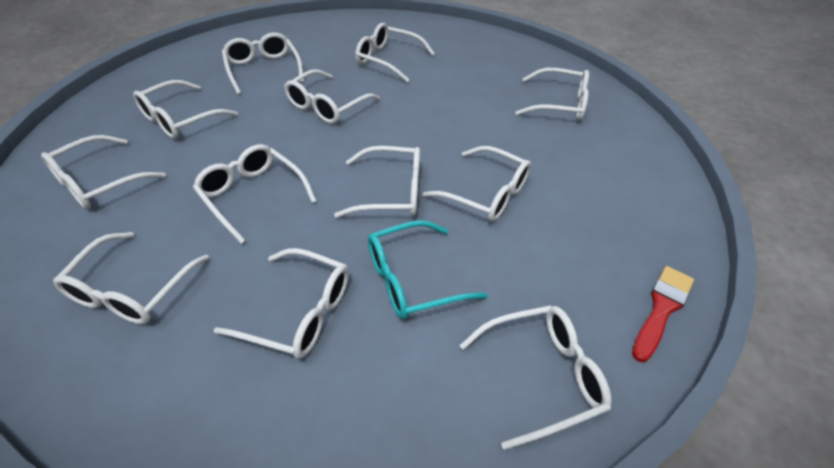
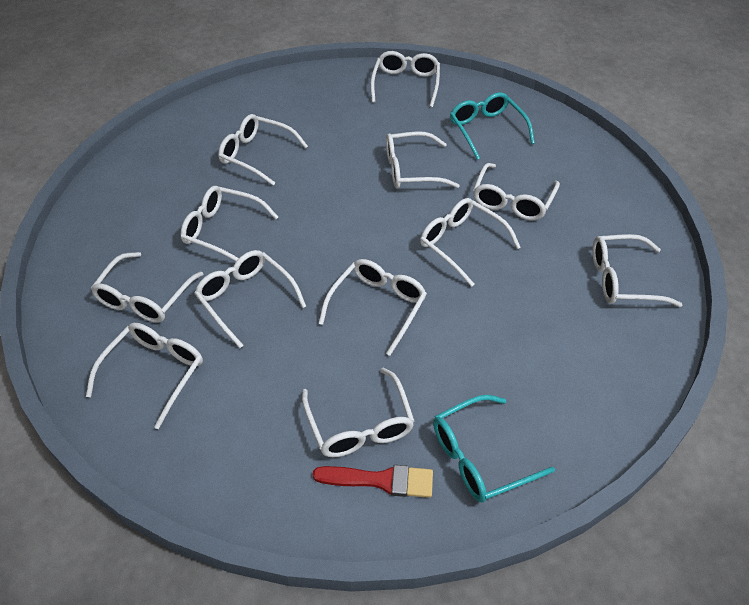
turquoise glasses: 1 -> 2

